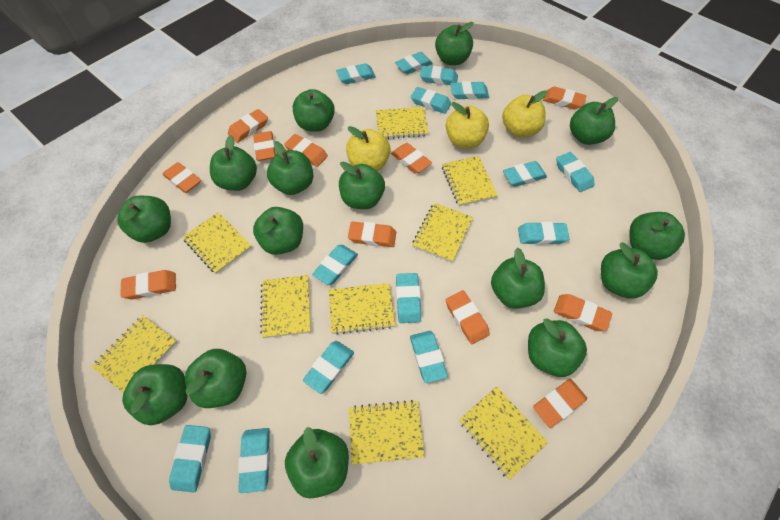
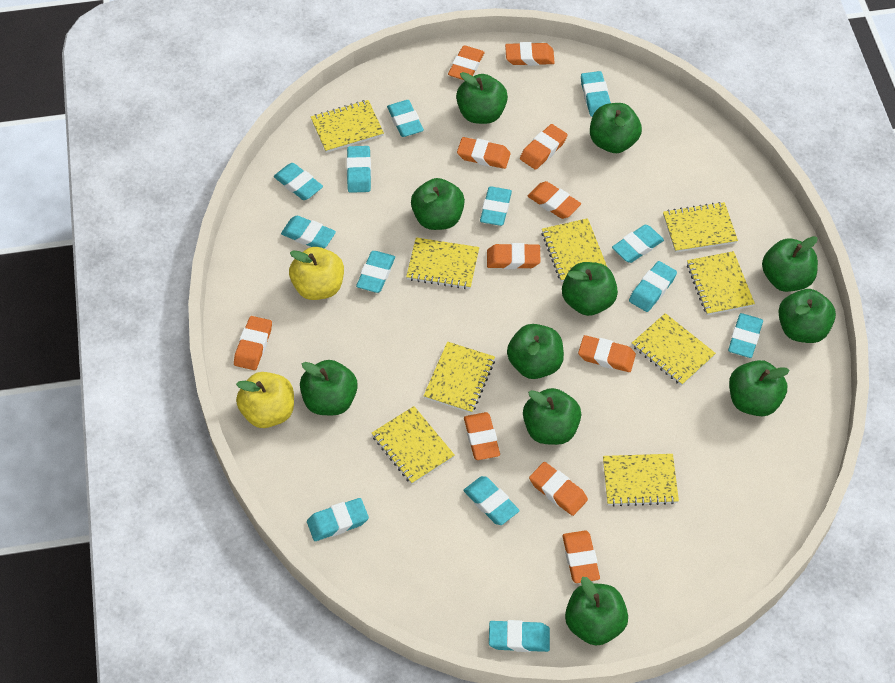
green apple: 15 -> 11
turquoise eraser: 14 -> 13
yellow apple: 3 -> 2

